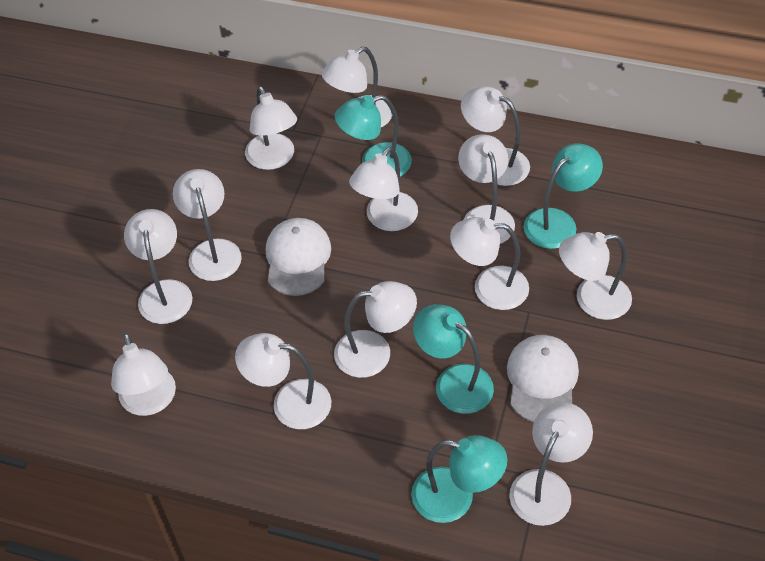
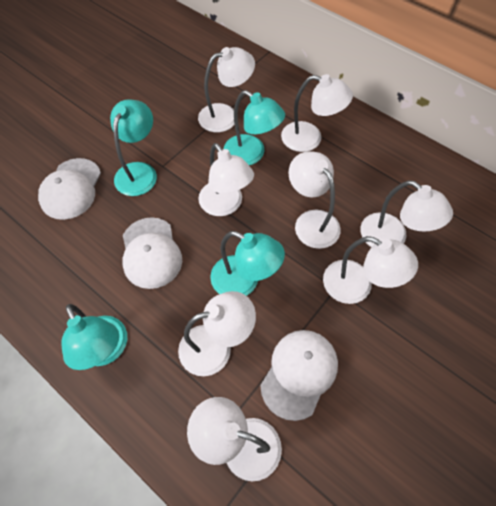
white cap: 2 -> 3
white lamp: 13 -> 8

